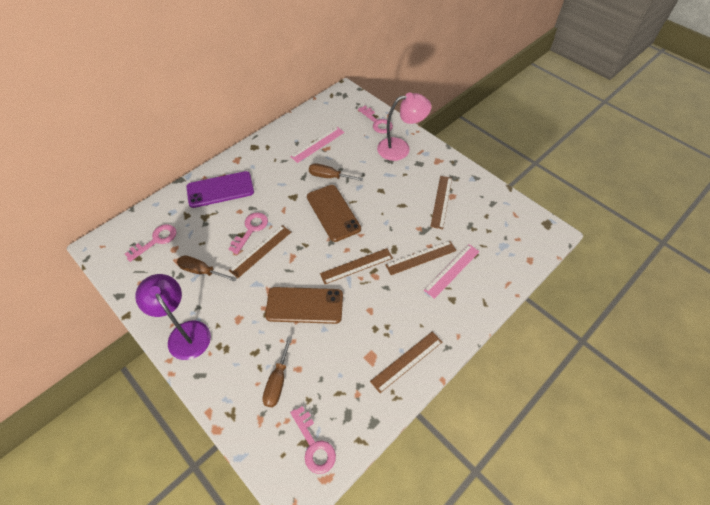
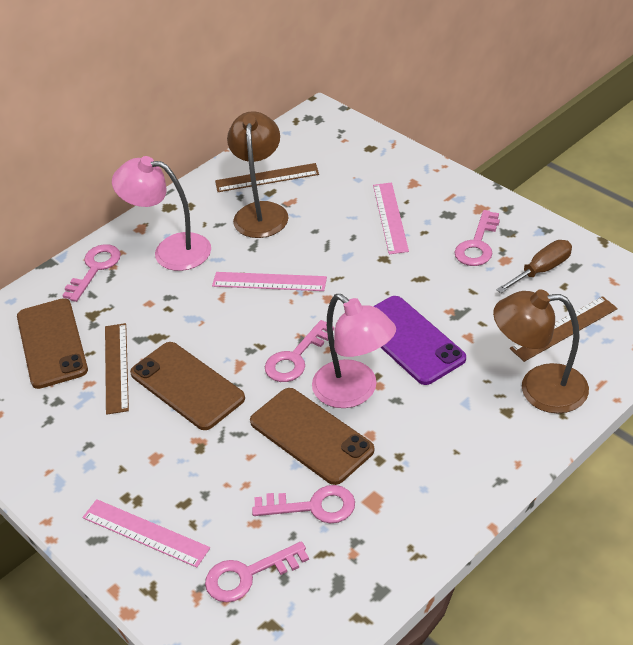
brown lamp: 0 -> 2
brown phone: 2 -> 3
brown ruler: 5 -> 3
brown screwdriver: 3 -> 1
pink key: 4 -> 5
pink lamp: 1 -> 2
pink ruler: 2 -> 3
purple lamp: 1 -> 0

